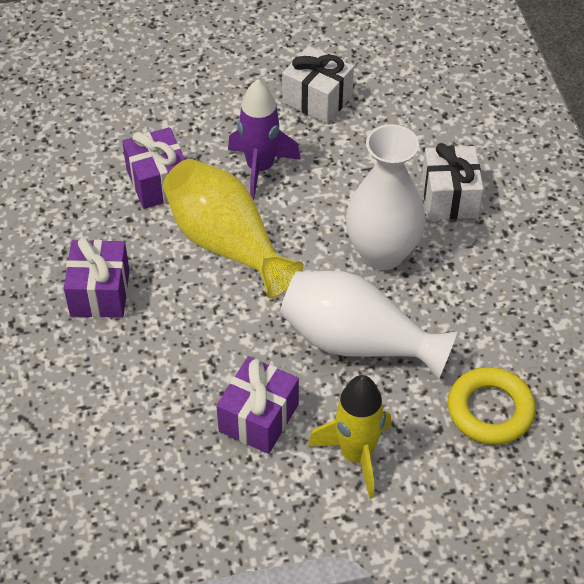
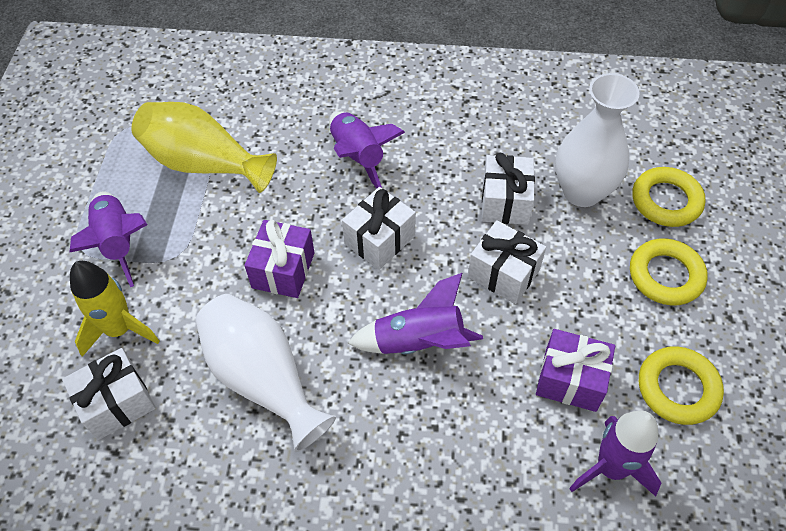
purple gift: 3 -> 2
purple rocket: 1 -> 4
white gift: 2 -> 4
yellow ring: 1 -> 3

